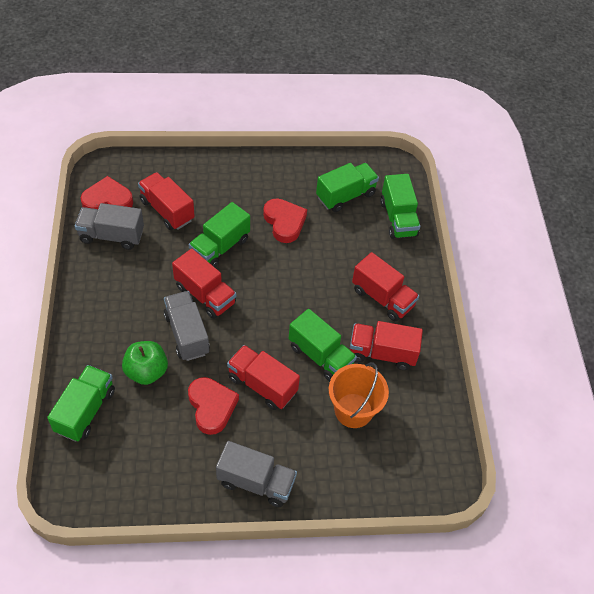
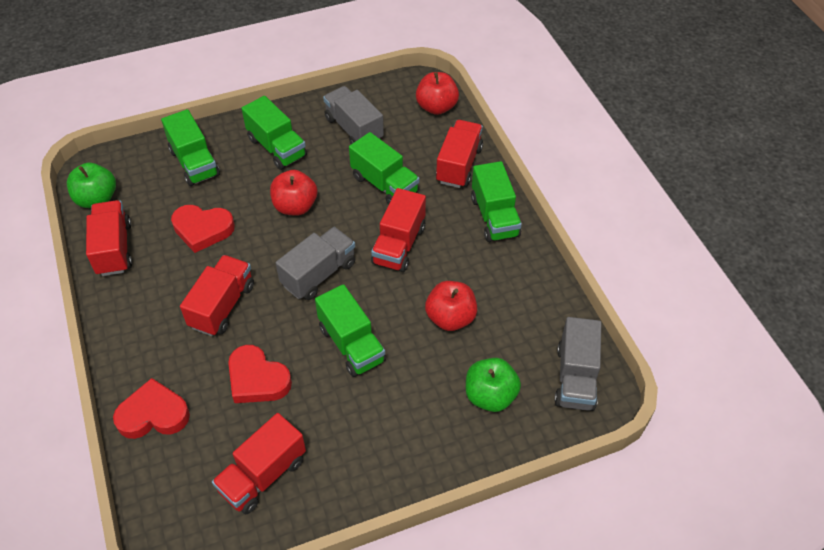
green apple: 1 -> 2
orange bucket: 1 -> 0
red apple: 0 -> 3

